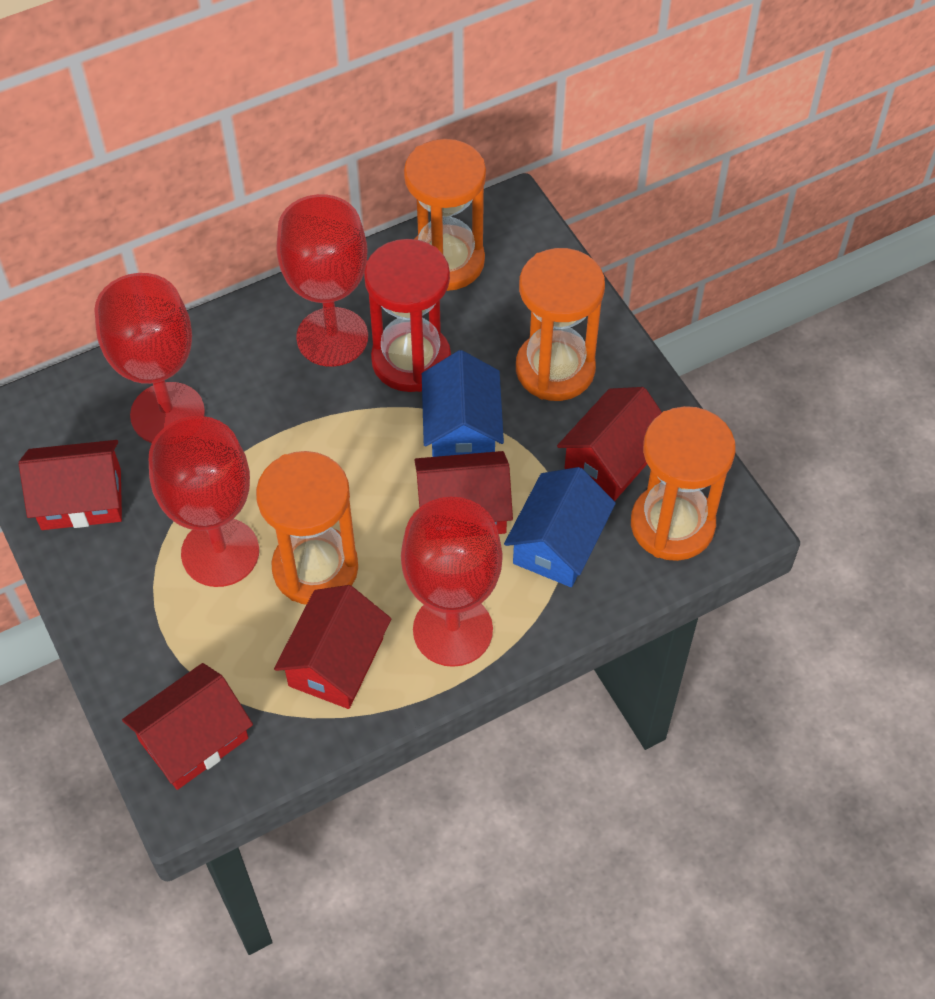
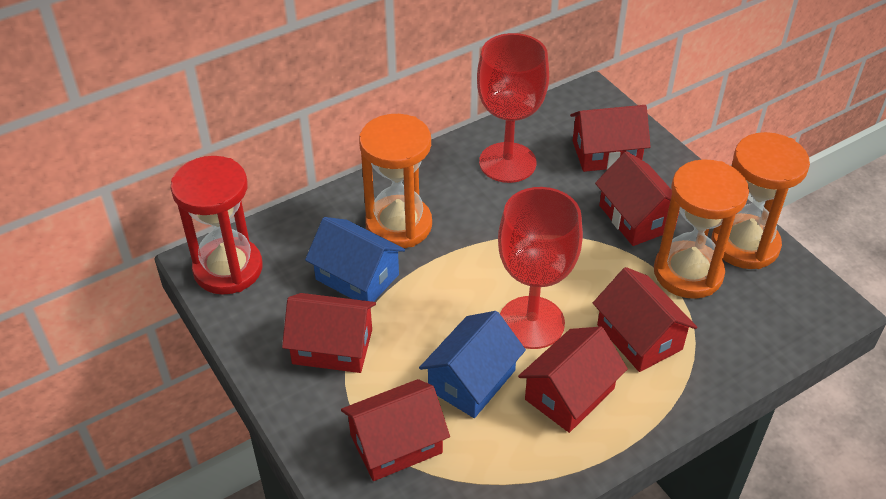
orange hourglass: 4 -> 3
red goblet: 4 -> 2
red house: 5 -> 6

